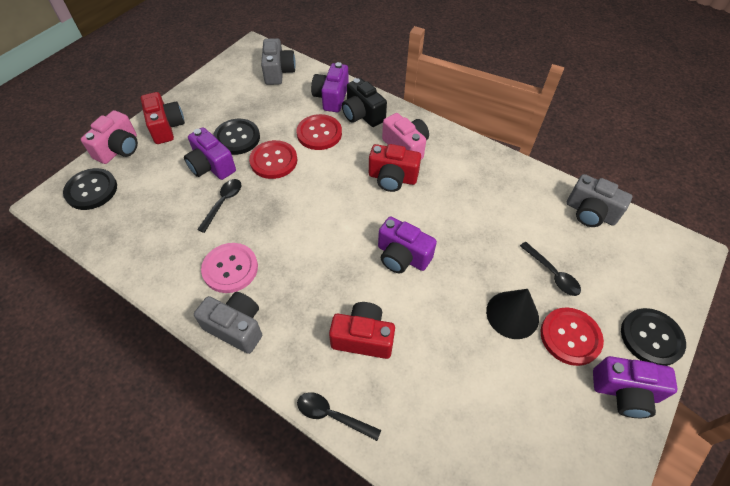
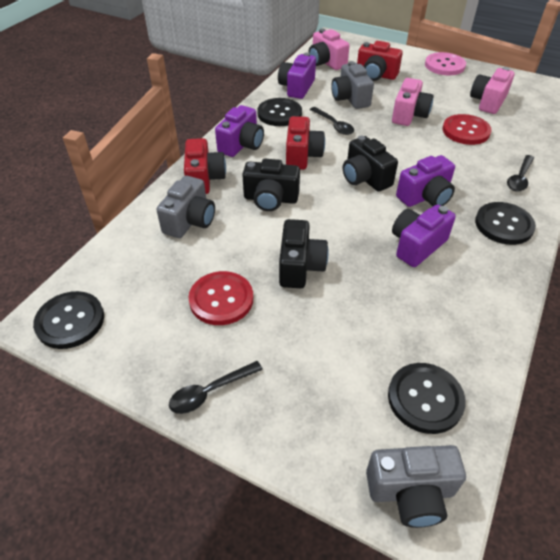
black button: 3 -> 4
black camera: 1 -> 3
black cone: 1 -> 0
pink camera: 2 -> 3
red button: 3 -> 2

